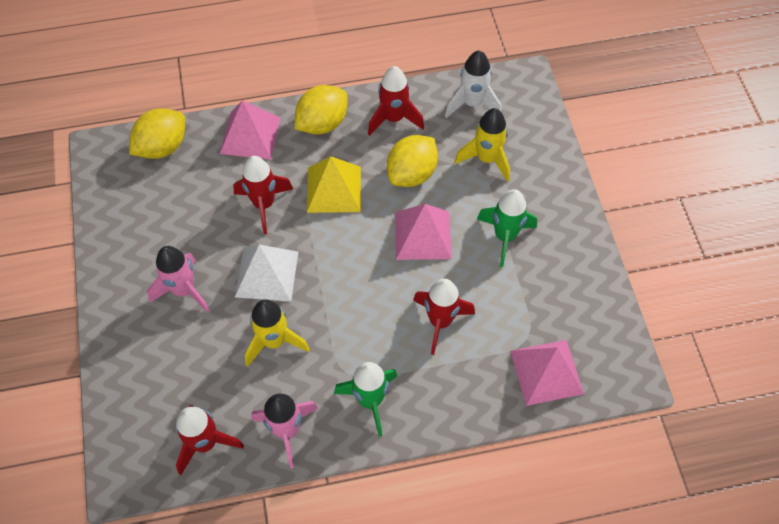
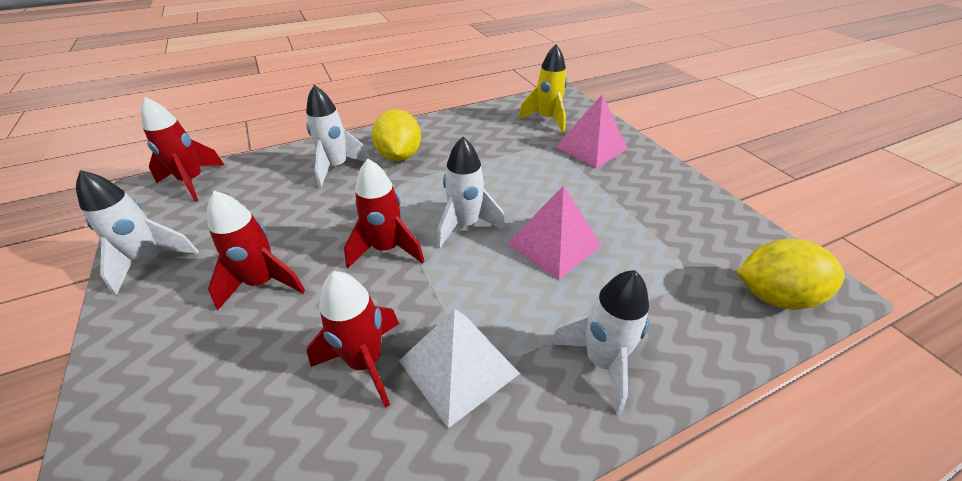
green rocket: 2 -> 0
pink pyramid: 3 -> 2
pink rocket: 2 -> 0
white rocket: 1 -> 4
yellow lemon: 3 -> 2
yellow pyramid: 1 -> 0
yellow rocket: 2 -> 1

